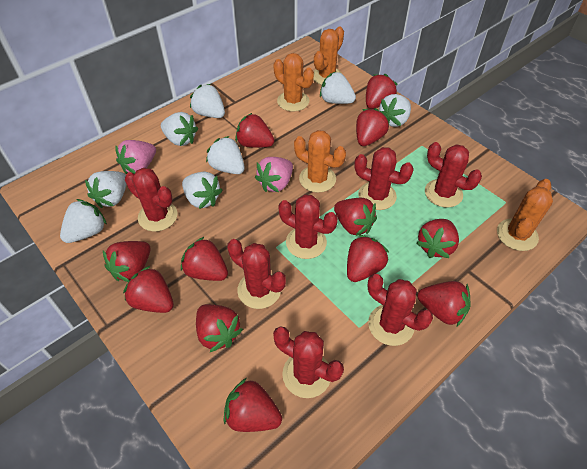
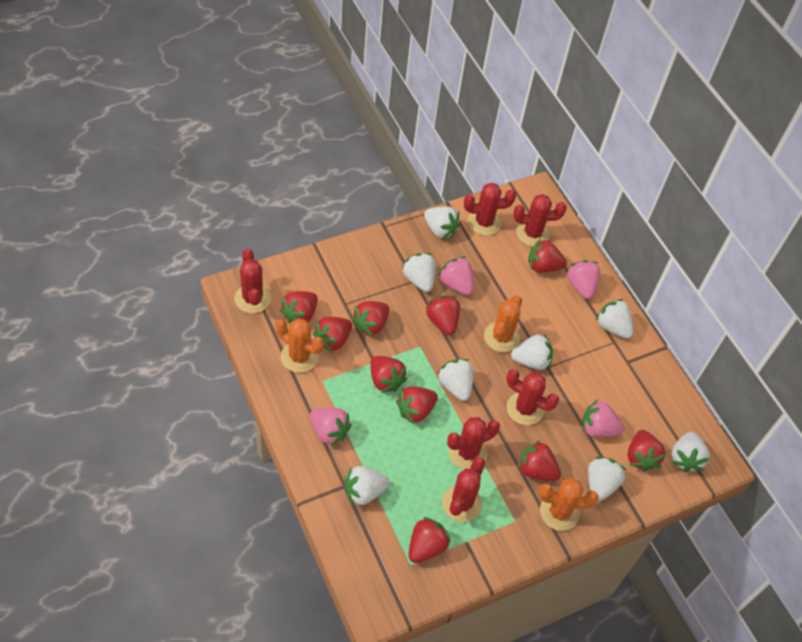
orange cactus: 4 -> 3
pink strawberry: 2 -> 4
red cactus: 7 -> 6
red strawberry: 12 -> 10

